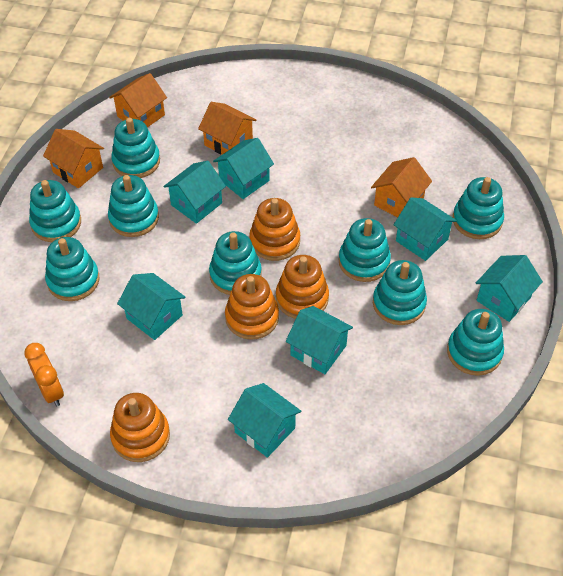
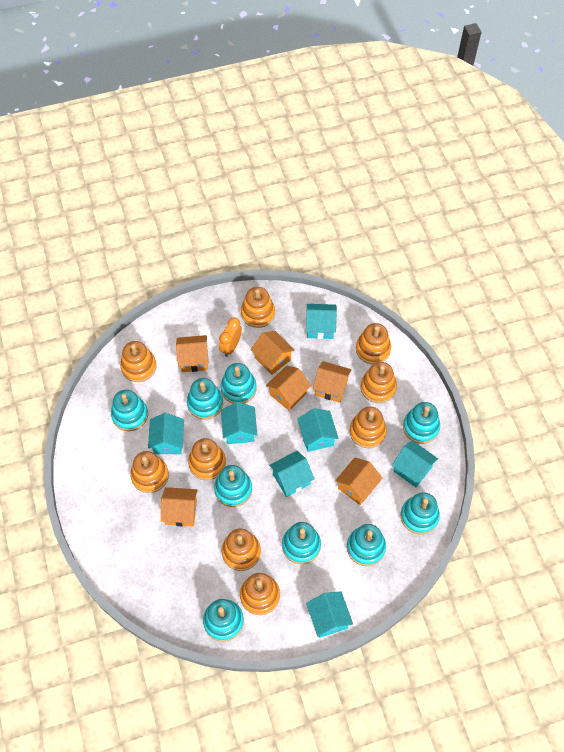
orange house: 4 -> 6
orange stacking toy: 4 -> 9

